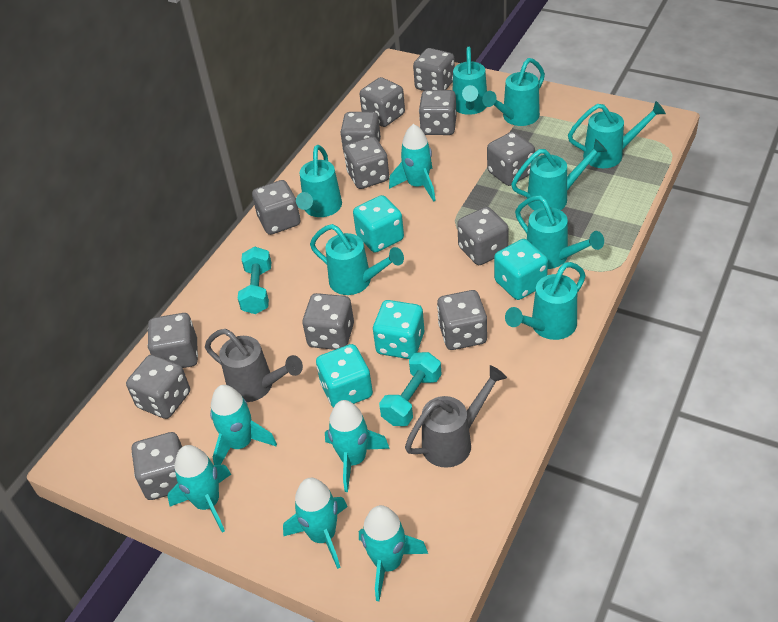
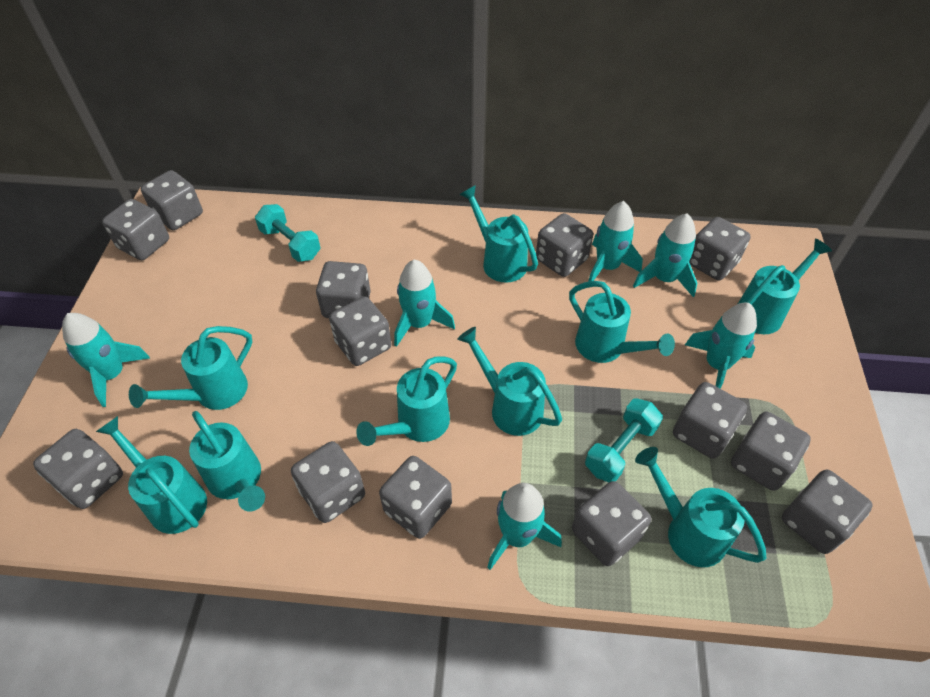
grey watering can: 2 -> 0
turquoise dice: 4 -> 0
turquoise watering can: 8 -> 9

